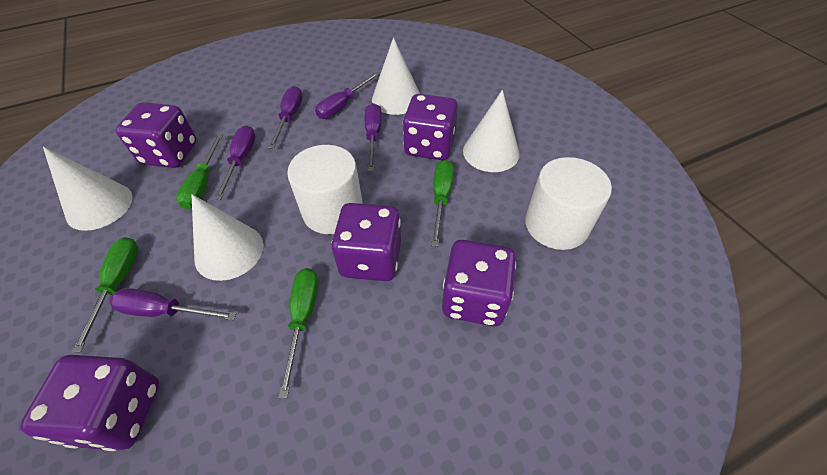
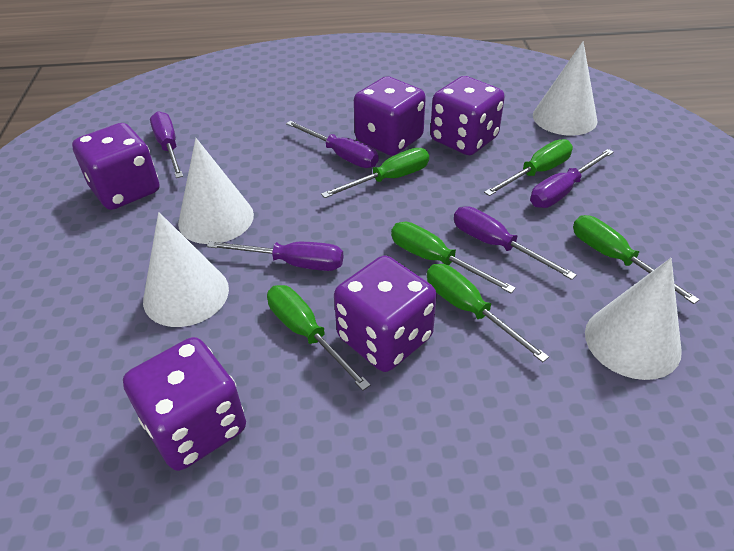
green screwdriver: 4 -> 6
white cylinder: 2 -> 0

